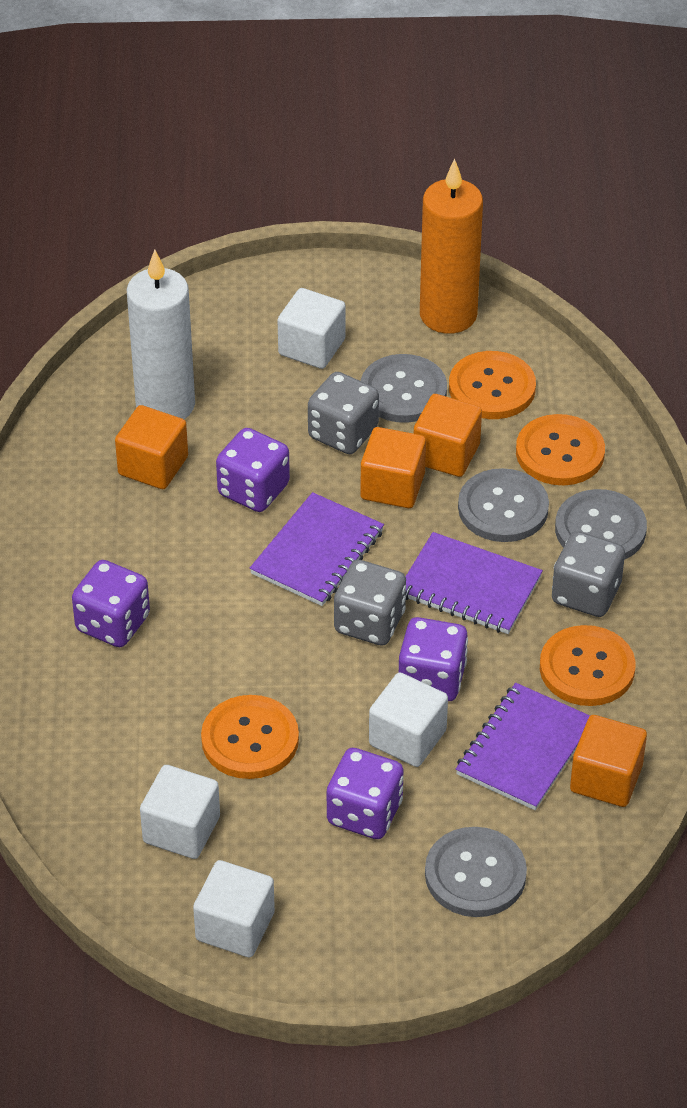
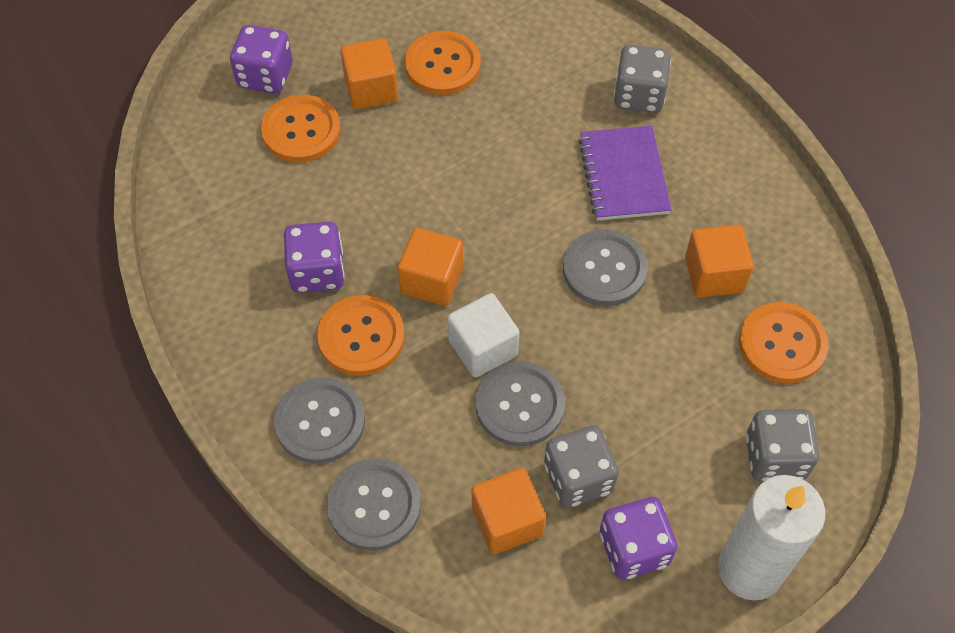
orange candle: 1 -> 0
purple dice: 4 -> 3
purple notebook: 3 -> 1
white cube: 4 -> 1

